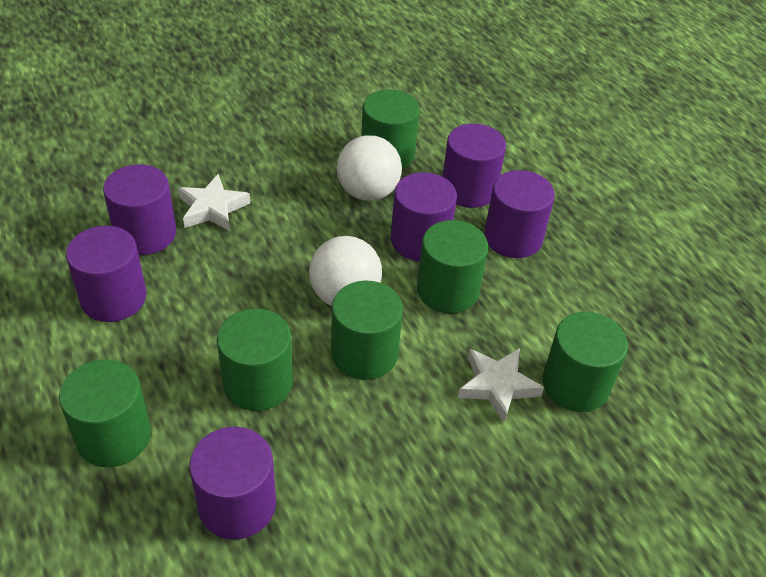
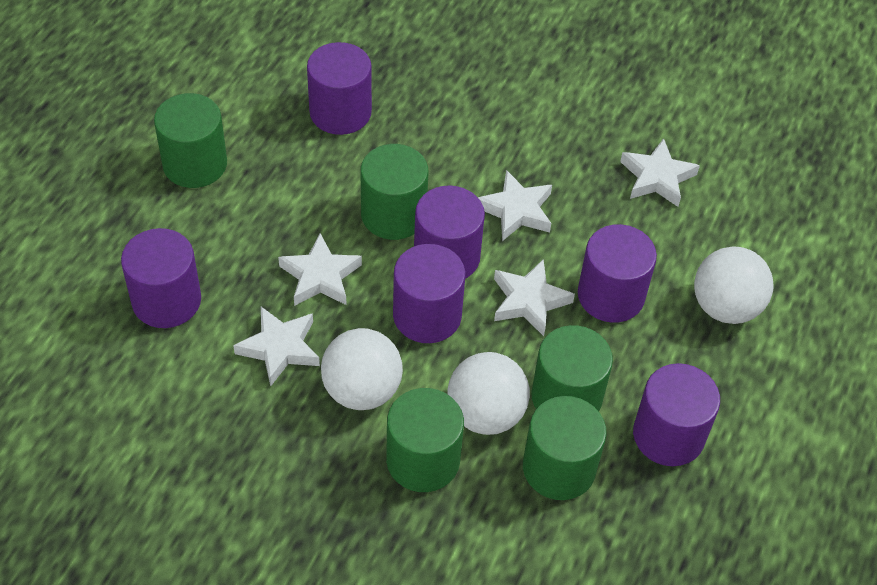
green cylinder: 6 -> 5
white ball: 2 -> 3
white star: 2 -> 5

